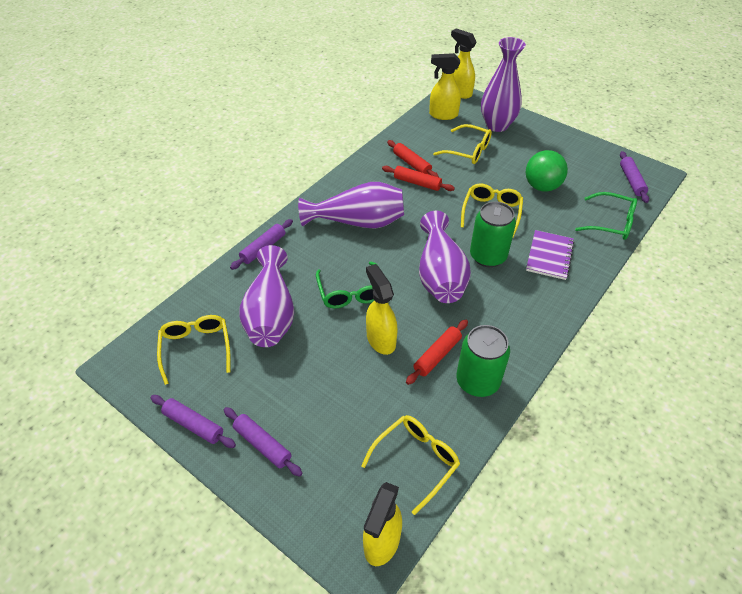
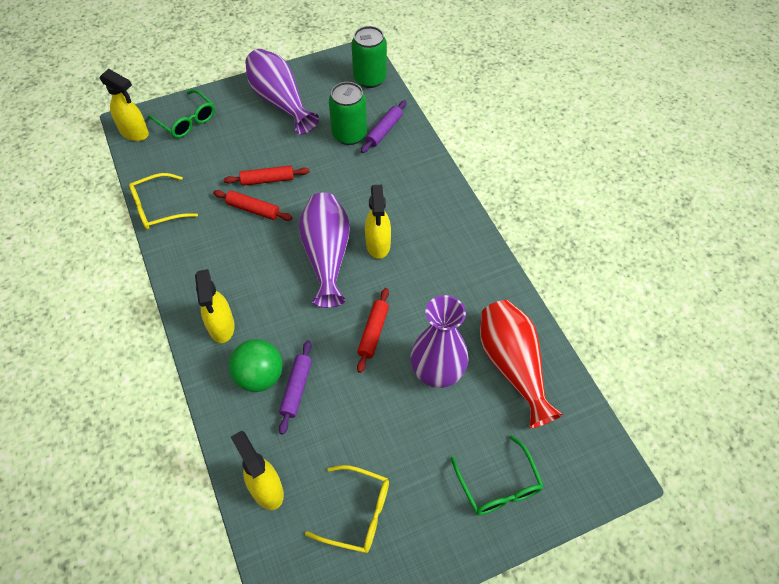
purple notebook: 1 -> 0
purple rolling pin: 4 -> 2
purple vase: 4 -> 3
red vase: 0 -> 1
yellow glasses: 4 -> 2

